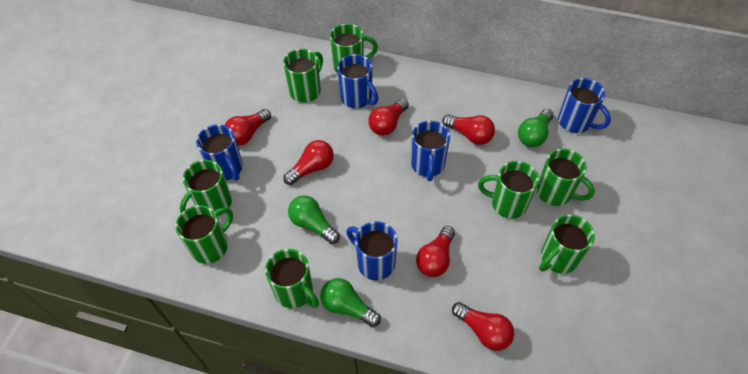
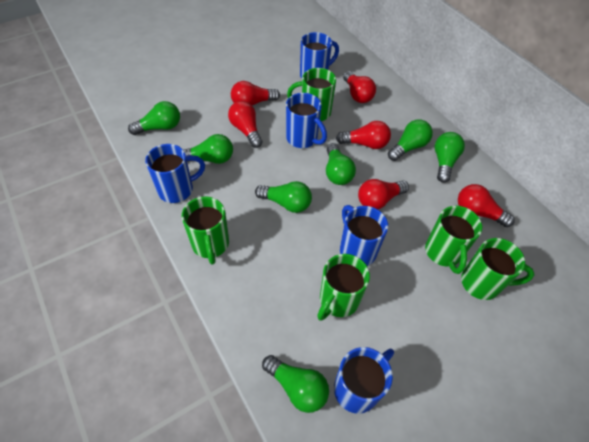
green light bulb: 3 -> 7
green mug: 8 -> 5

